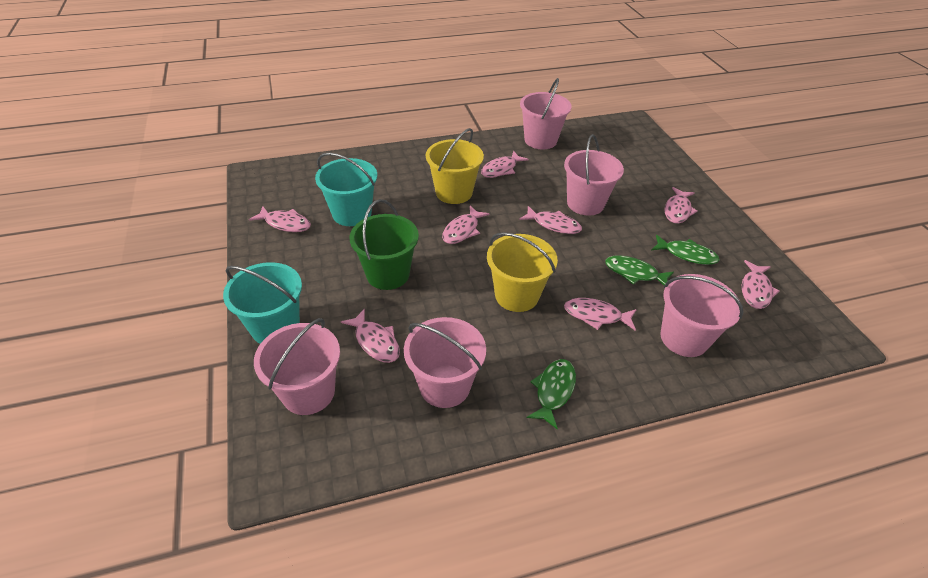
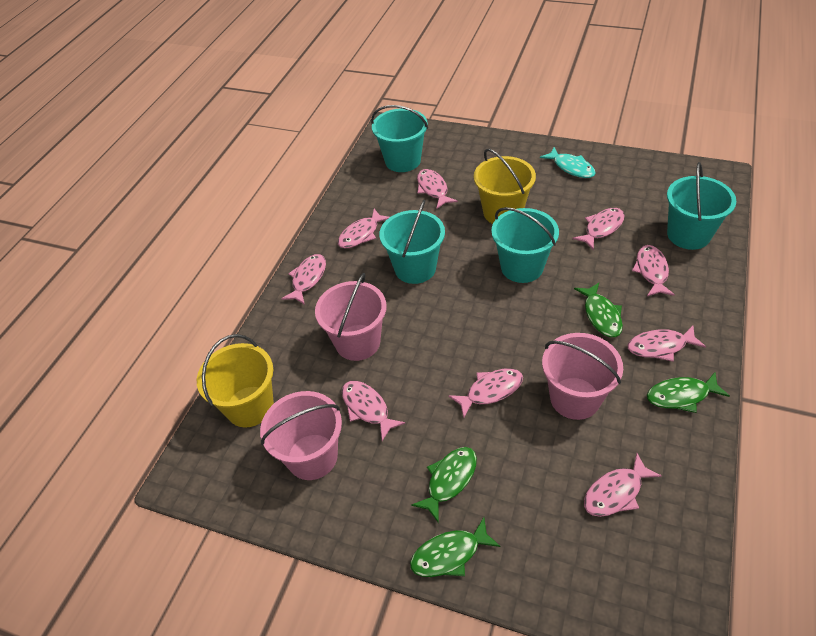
green bucket: 1 -> 0
green fish: 3 -> 4
pink bucket: 5 -> 3
pink fish: 8 -> 9
turquoise bucket: 2 -> 4
turquoise fish: 0 -> 1

